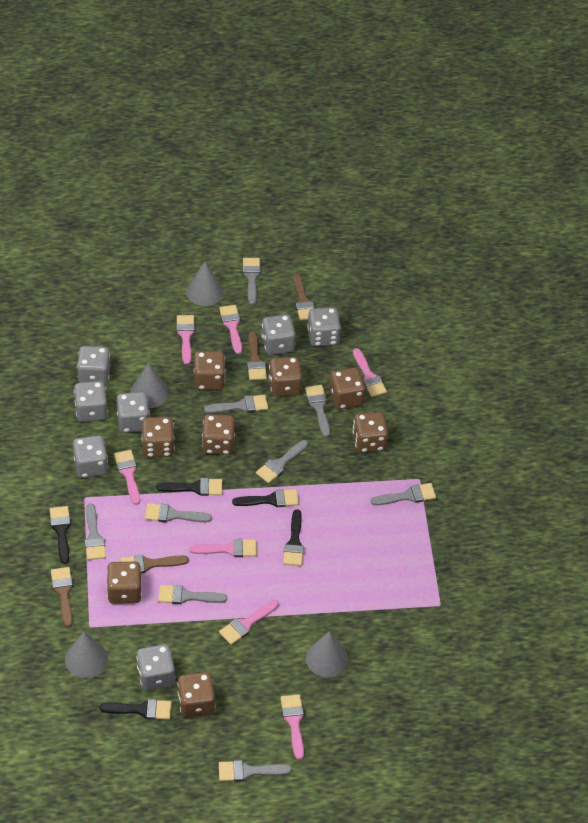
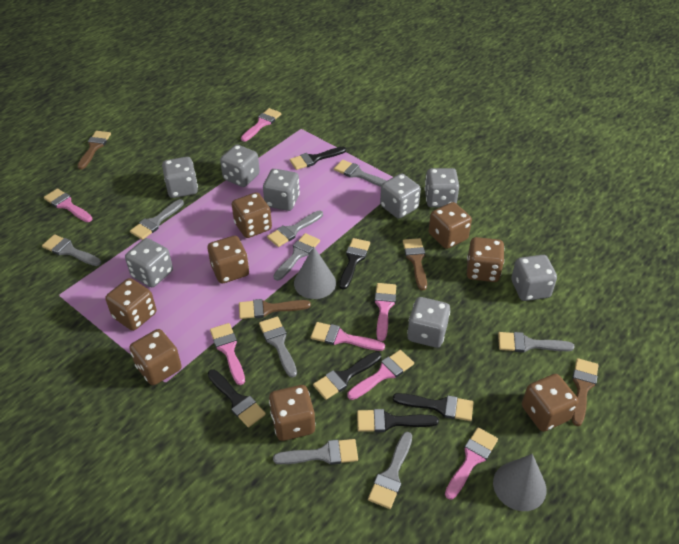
black brush: 5 -> 6
grey cone: 4 -> 2
grey dice: 7 -> 8

